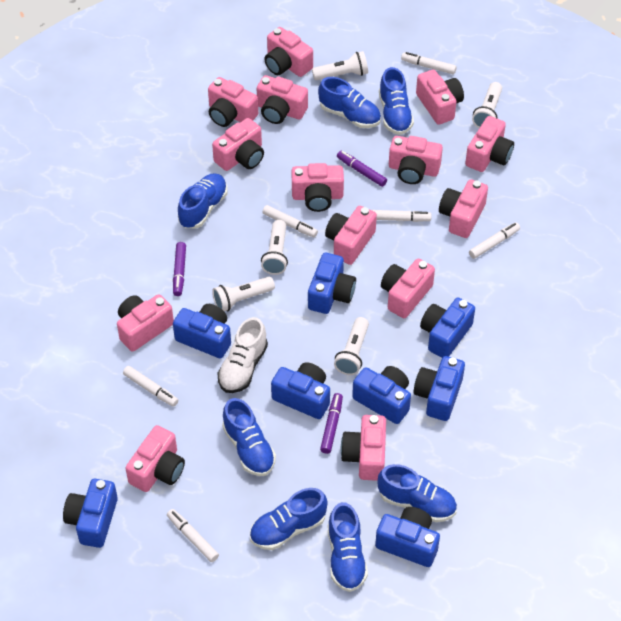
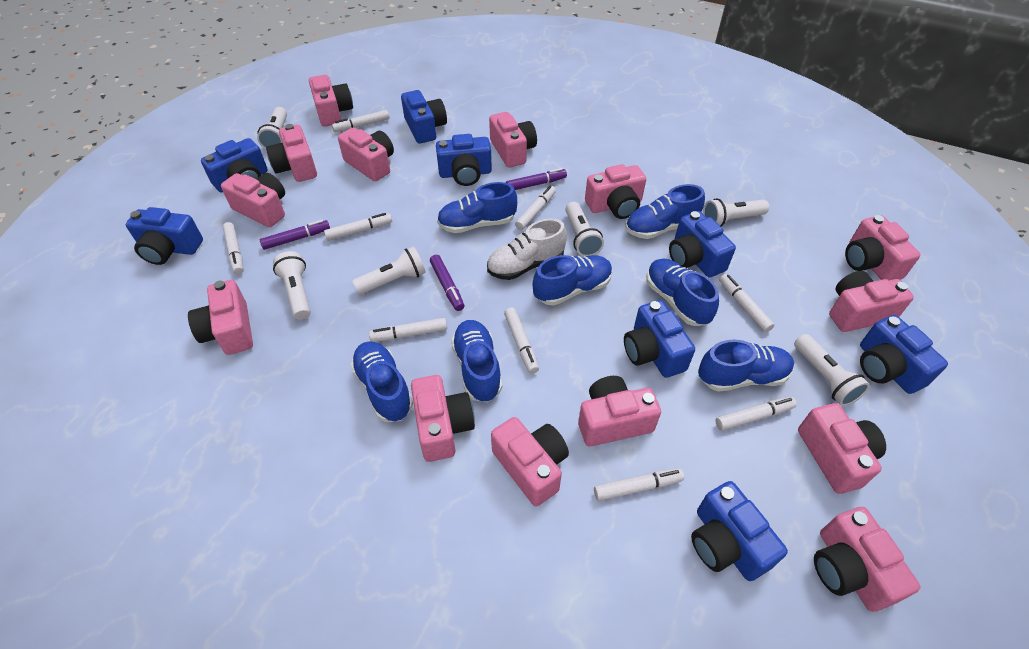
white flashlight: 5 -> 6
white marker: 6 -> 9

